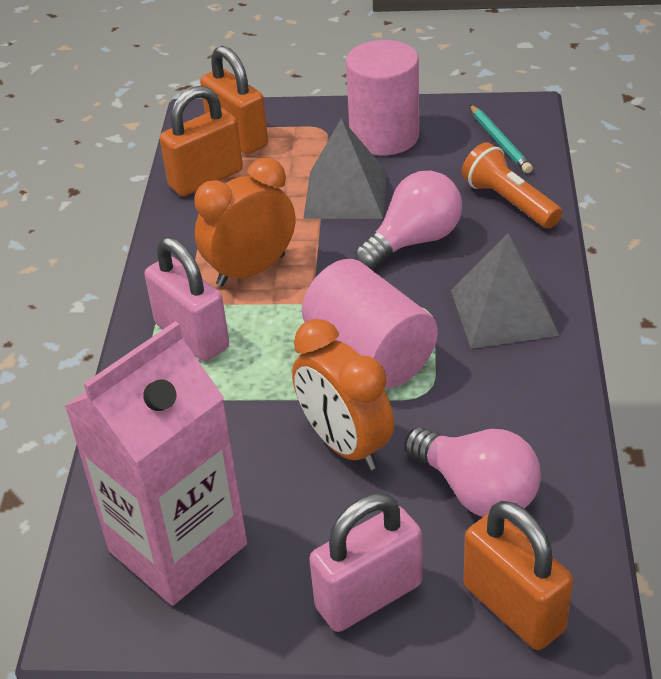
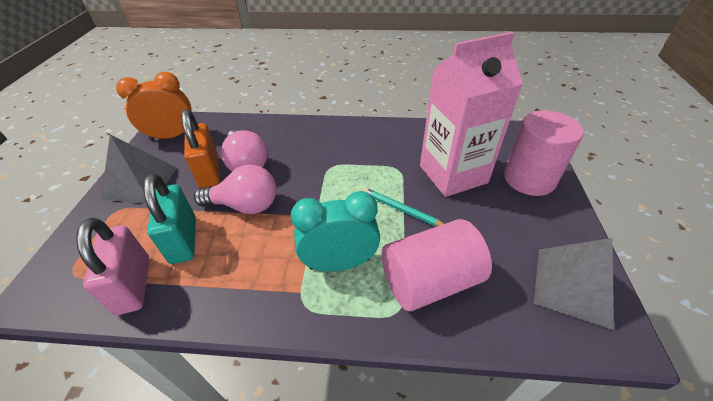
orange clock: 2 -> 1
orange flashlight: 1 -> 0
orange padlock: 3 -> 1
pink padlock: 2 -> 1
turquoise clock: 0 -> 1
turquoise padlock: 0 -> 1

